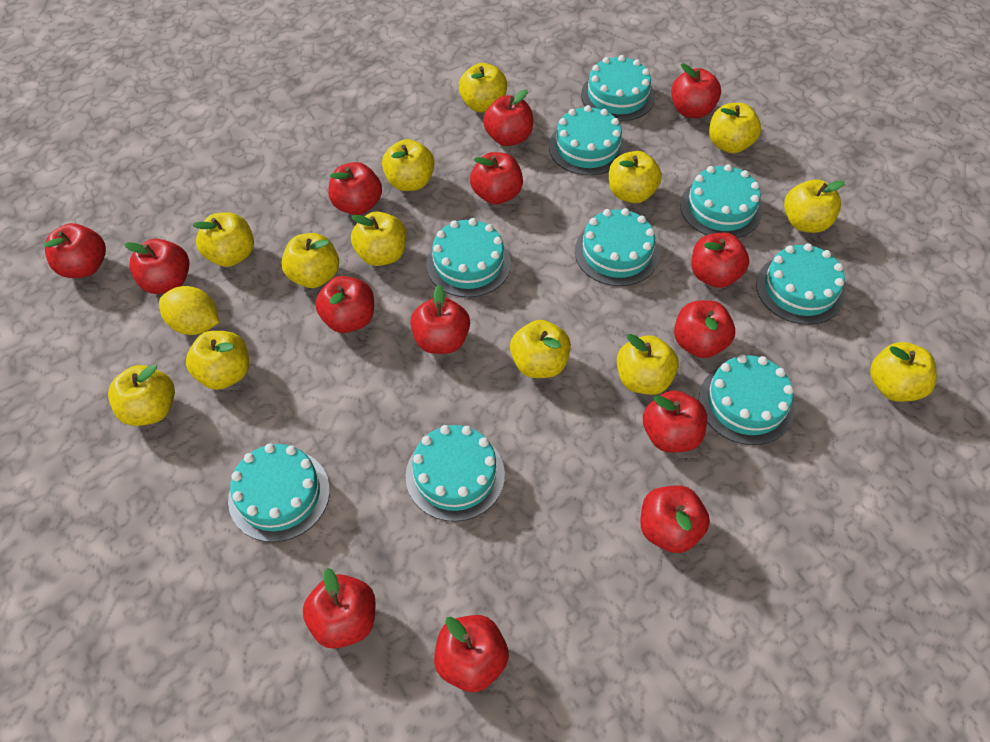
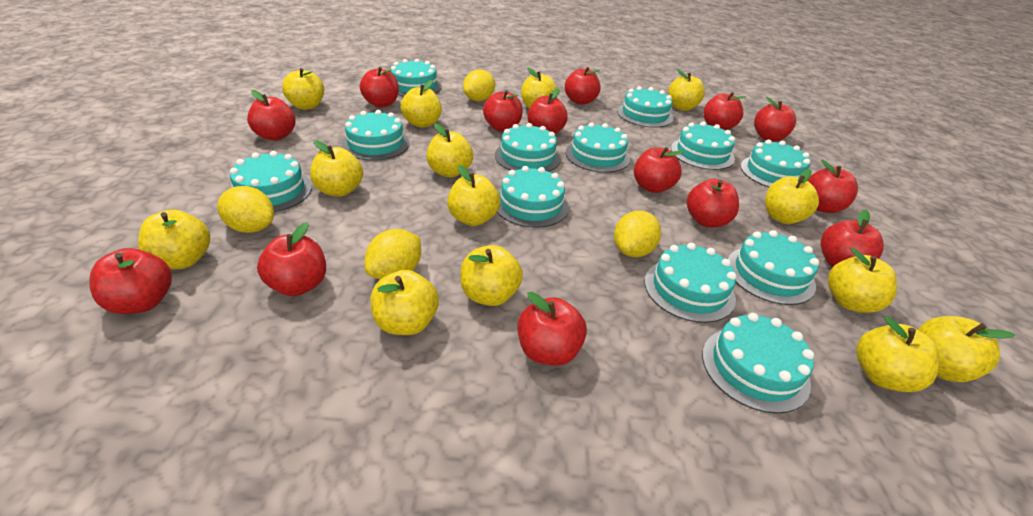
turquoise cake: 9 -> 12
yellow apple: 13 -> 14
yellow lemon: 1 -> 4

